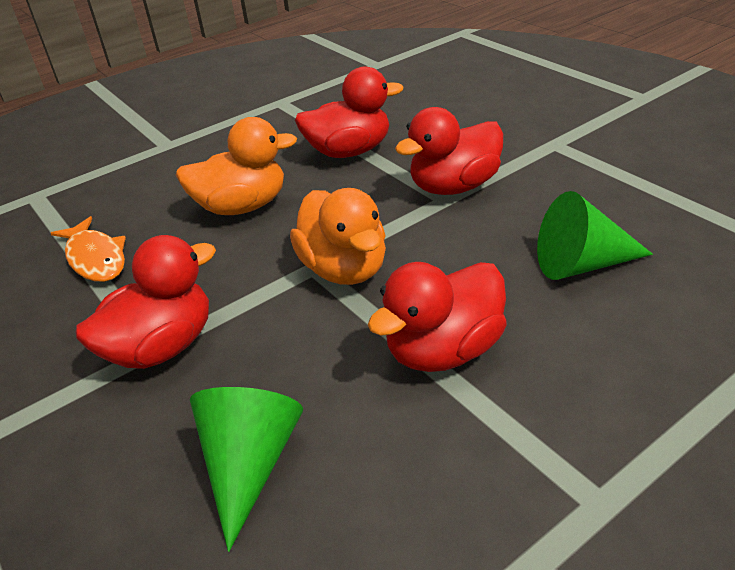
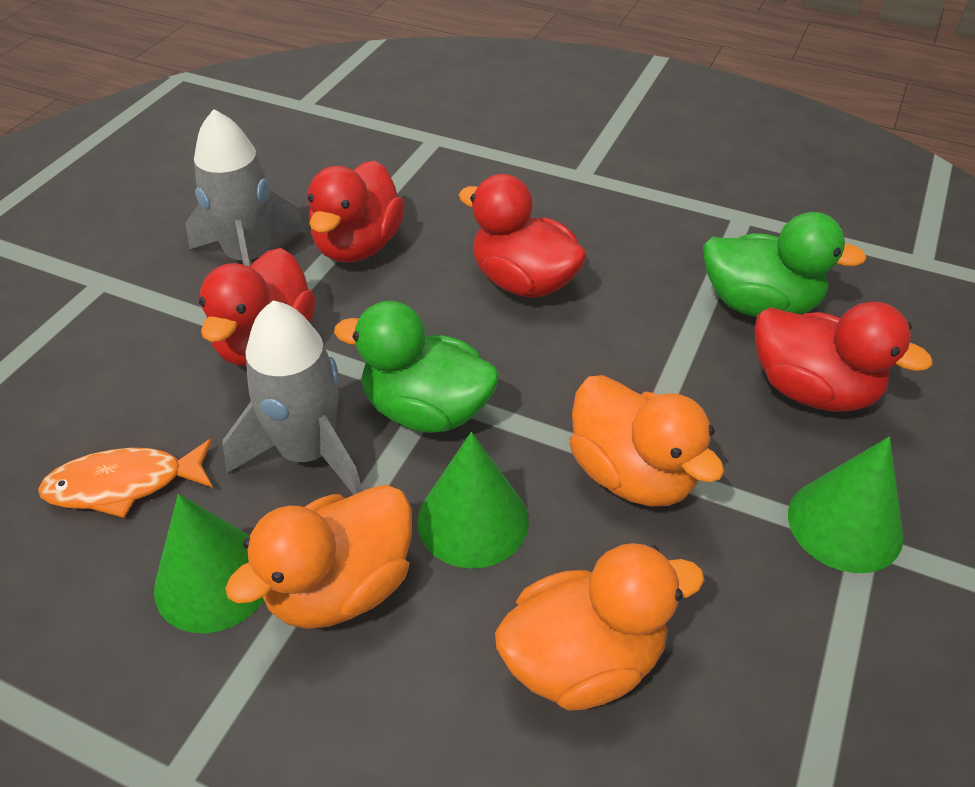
green cone: 2 -> 3
green duck: 0 -> 2
grey rocket: 0 -> 2
orange duck: 2 -> 3

